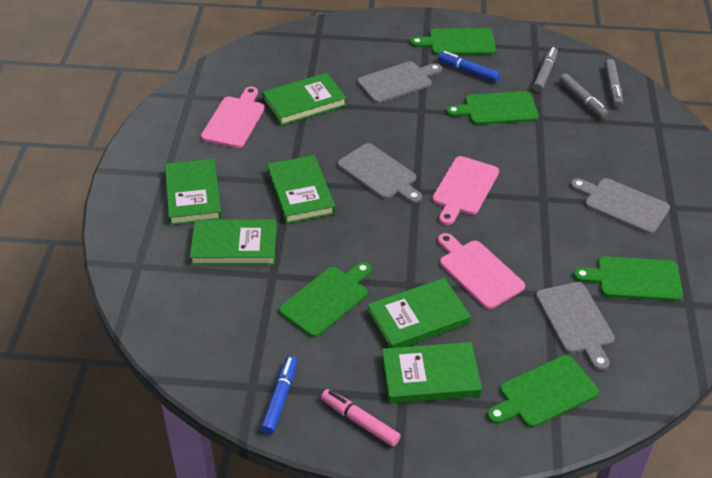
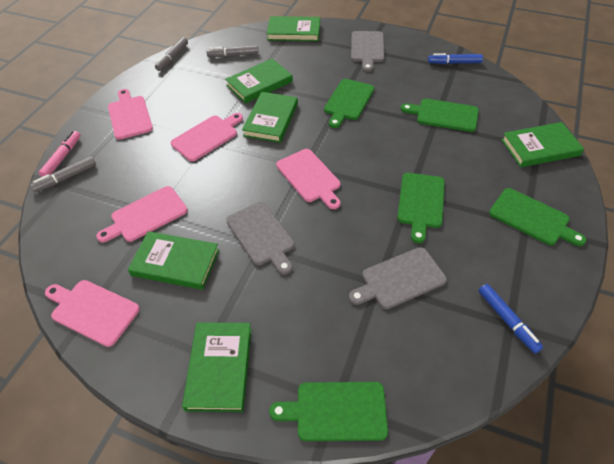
grey cutting board: 4 -> 3
pink cutting board: 3 -> 5

